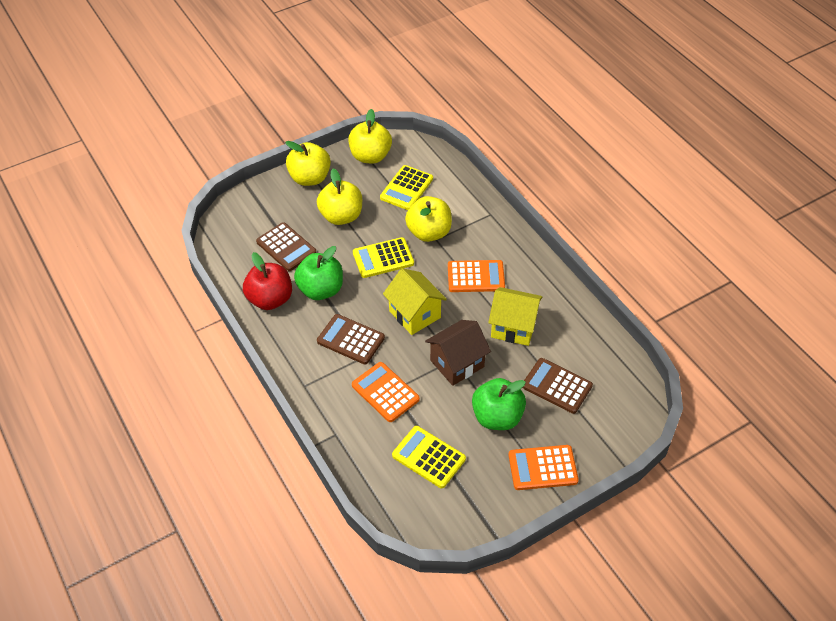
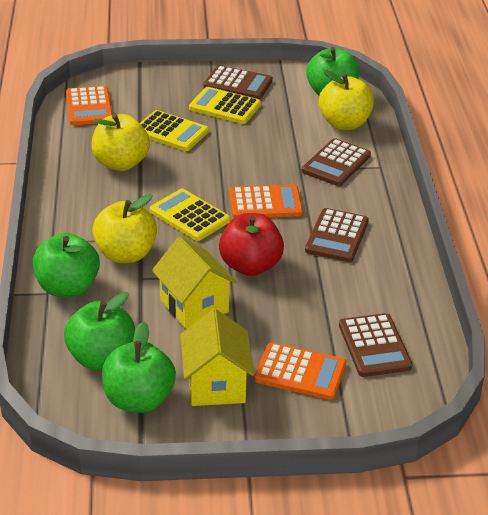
brown calculator: 3 -> 4
brown house: 1 -> 0
green apple: 2 -> 4
yellow apple: 4 -> 3

